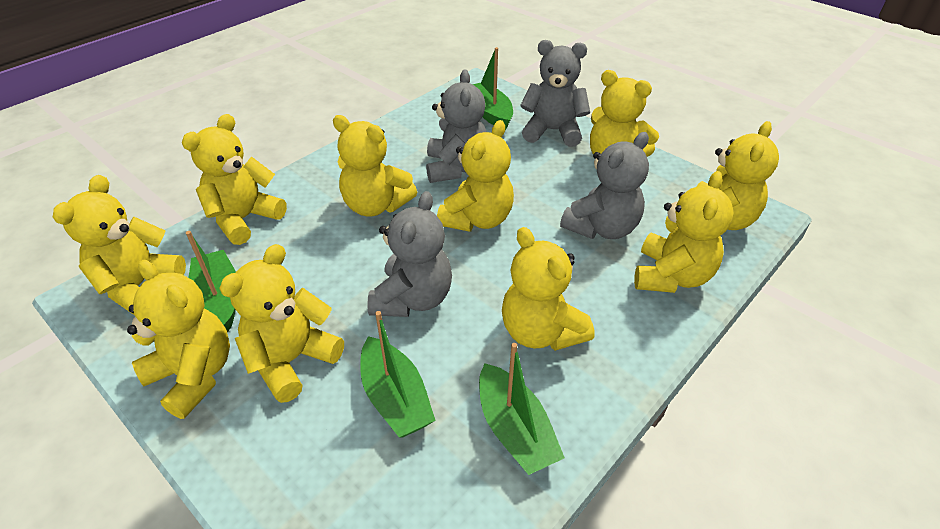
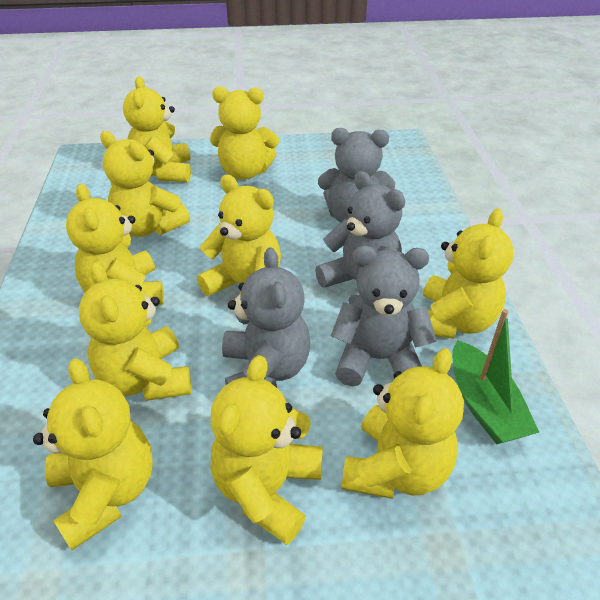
green boat: 4 -> 1

